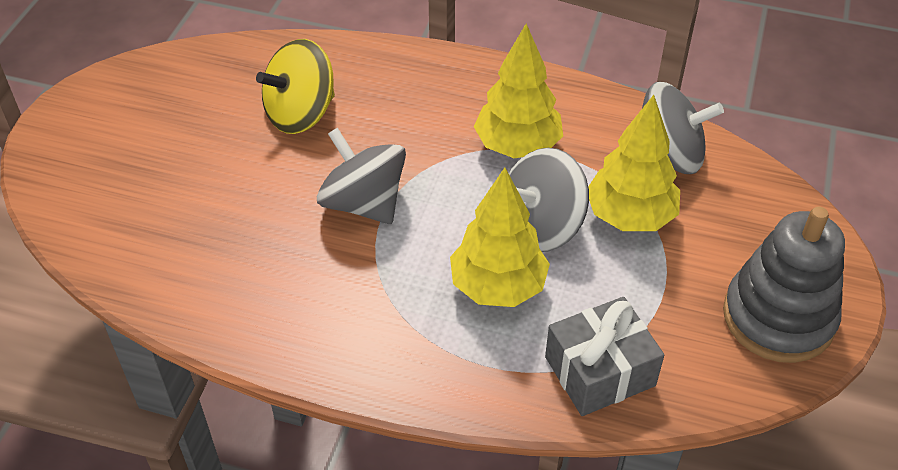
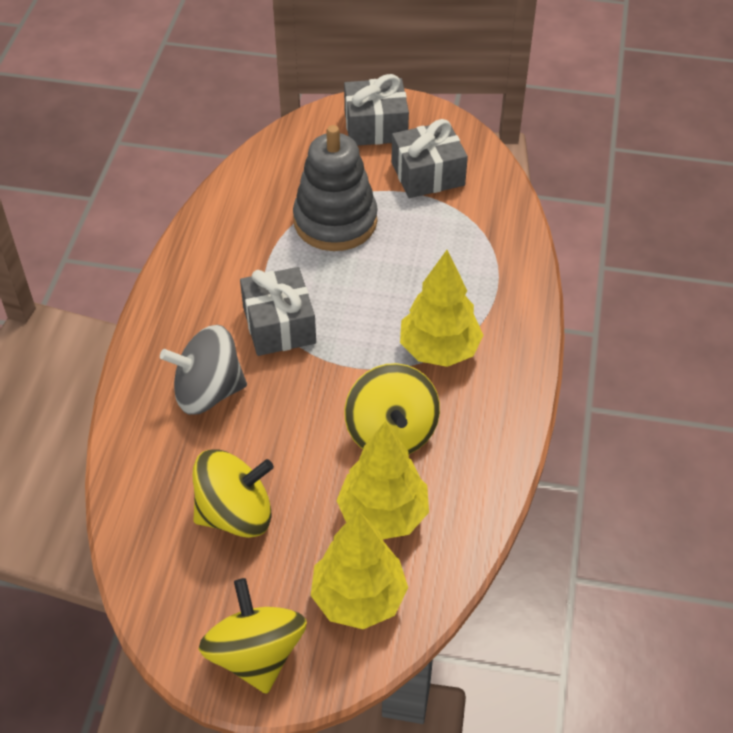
grey gift: 1 -> 3
grey spinning top: 3 -> 1
yellow spinning top: 1 -> 3

